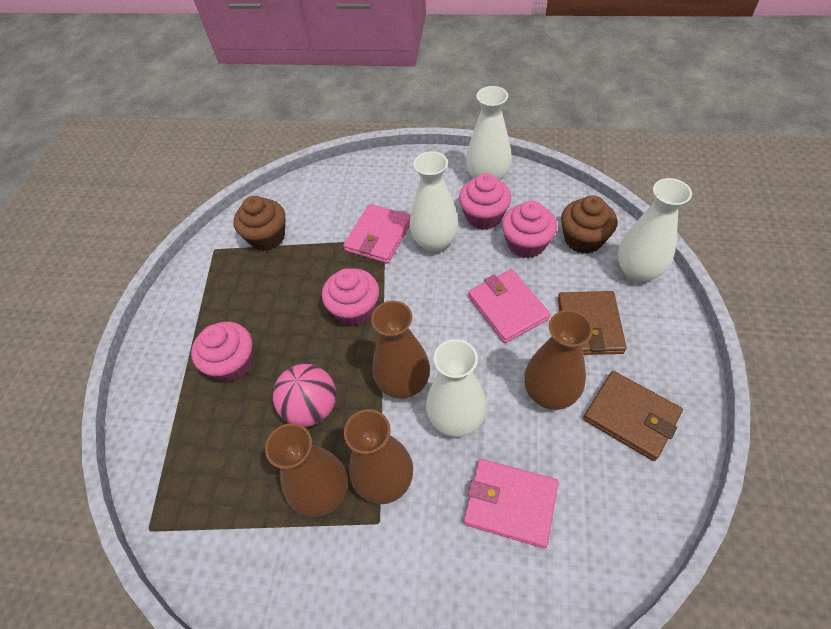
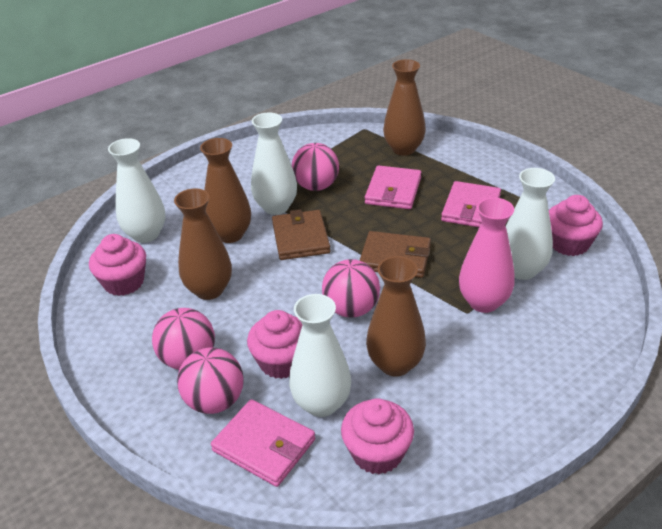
brown cupcake: 2 -> 0
pink ball: 1 -> 4
pink vase: 0 -> 1

